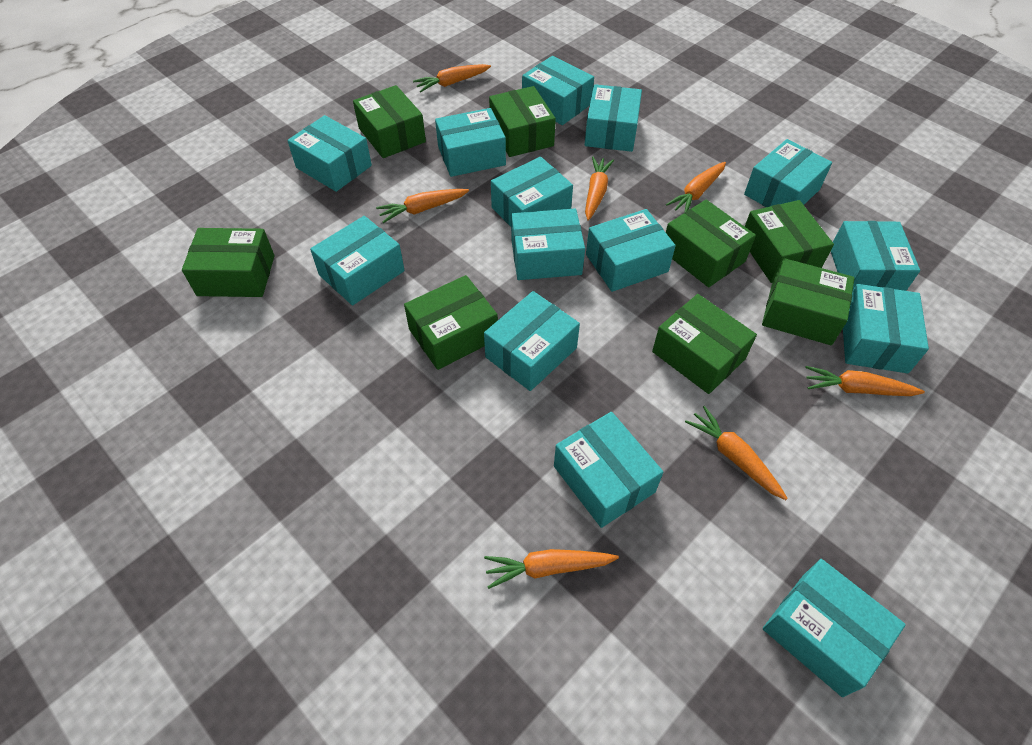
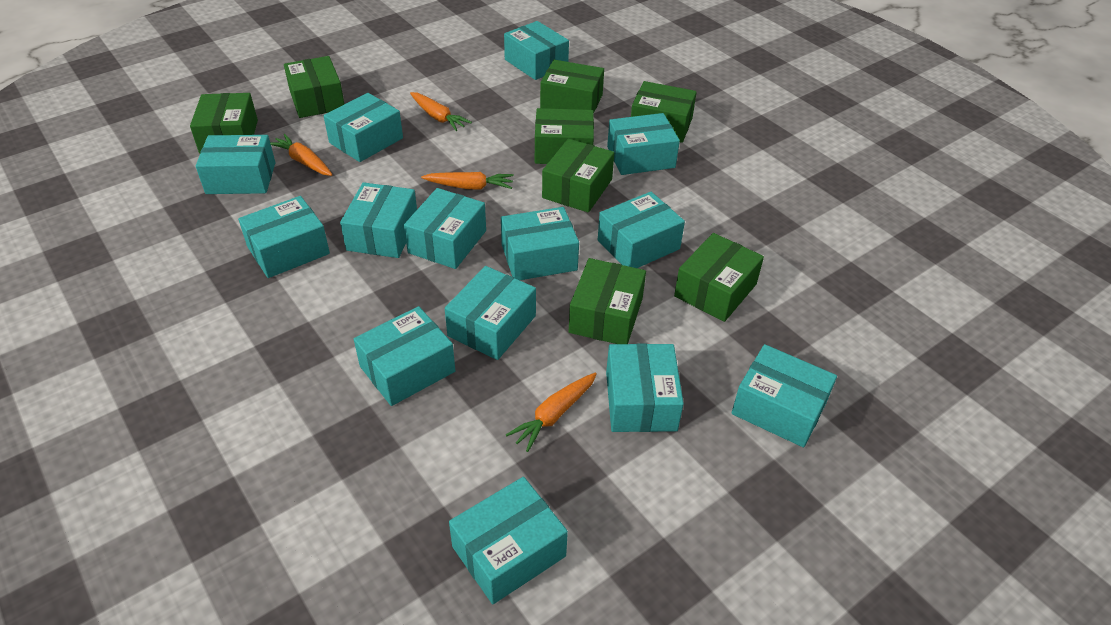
orange carrot: 7 -> 4

